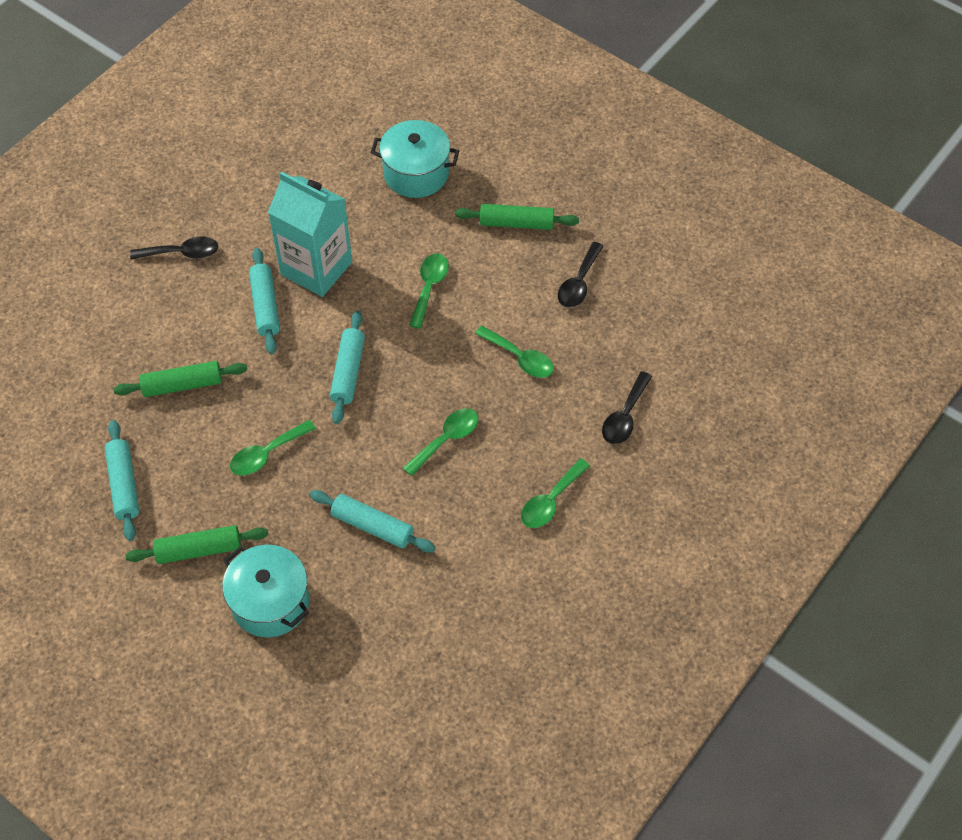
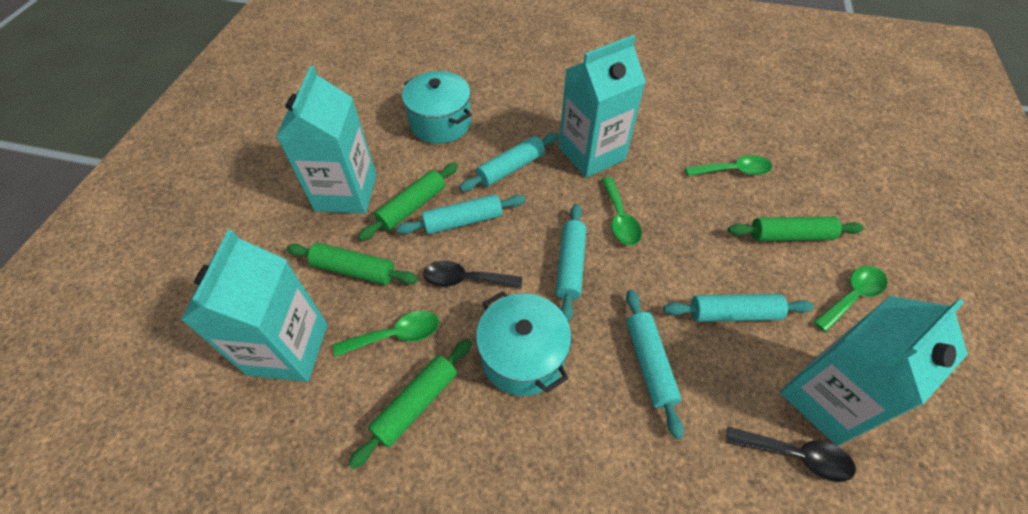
black spoon: 3 -> 2
green rolling pin: 3 -> 4
green spoon: 5 -> 4
turquoise carton: 1 -> 4
turquoise rolling pin: 4 -> 5

